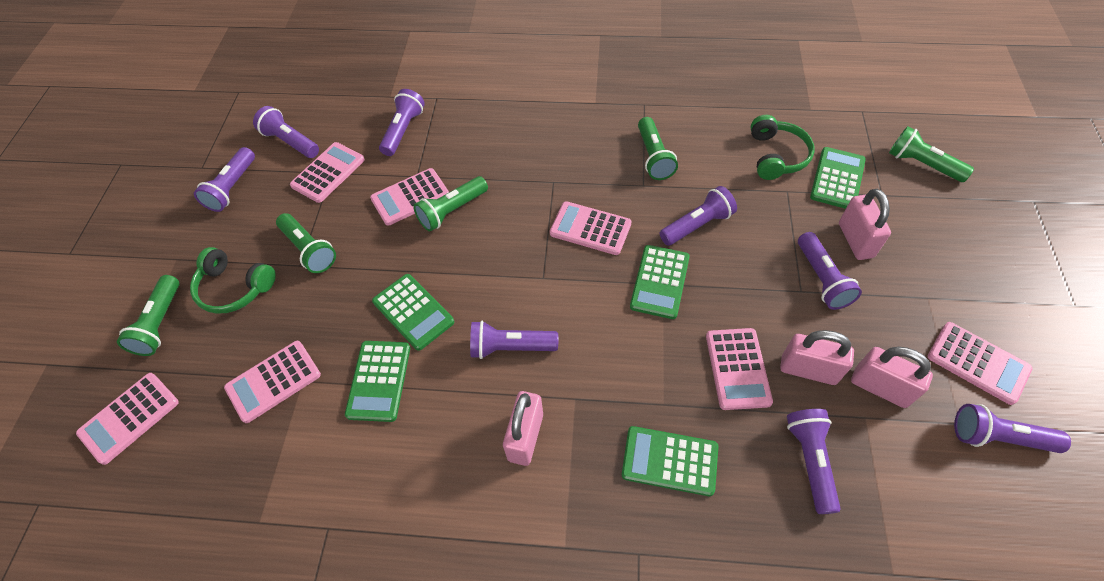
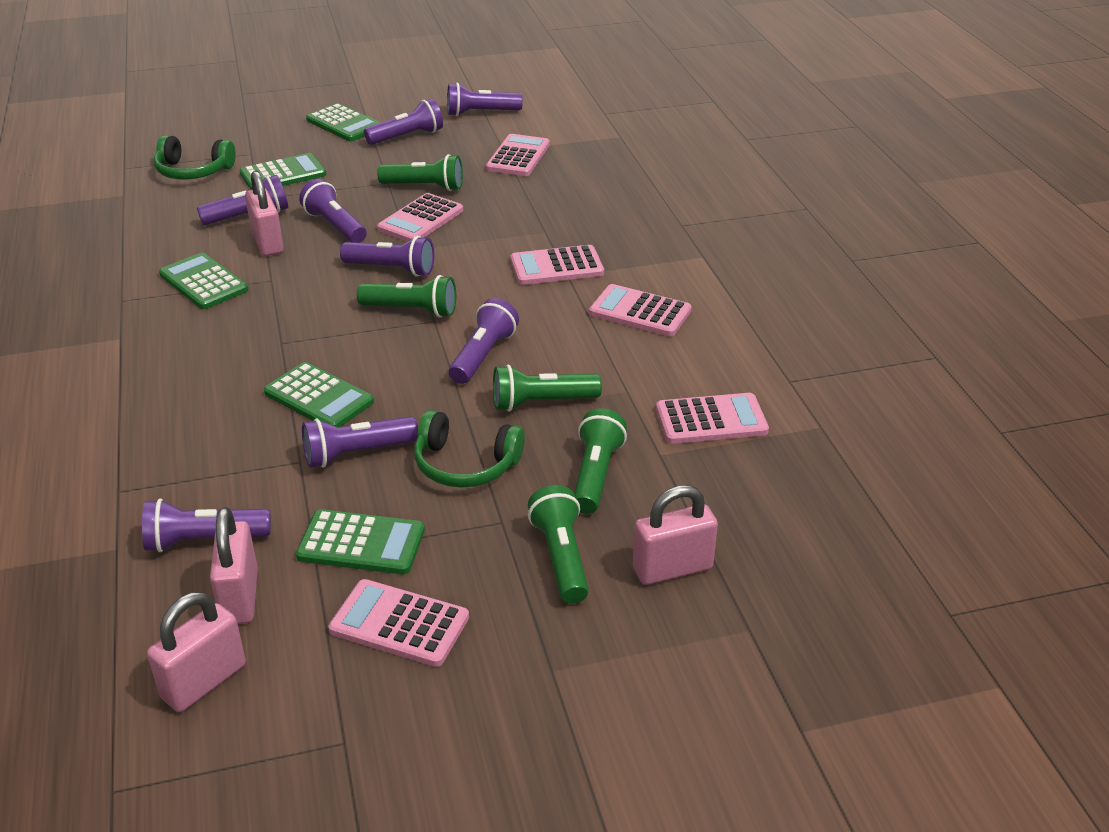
pink calculator: 7 -> 6

